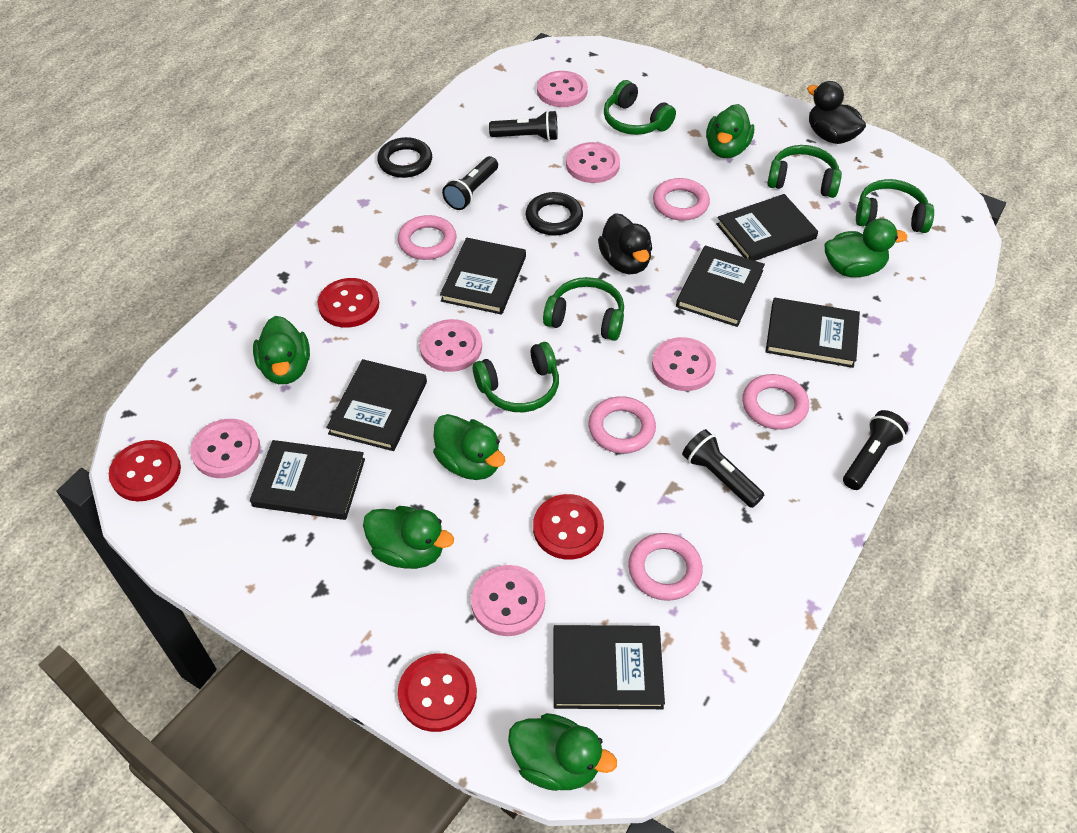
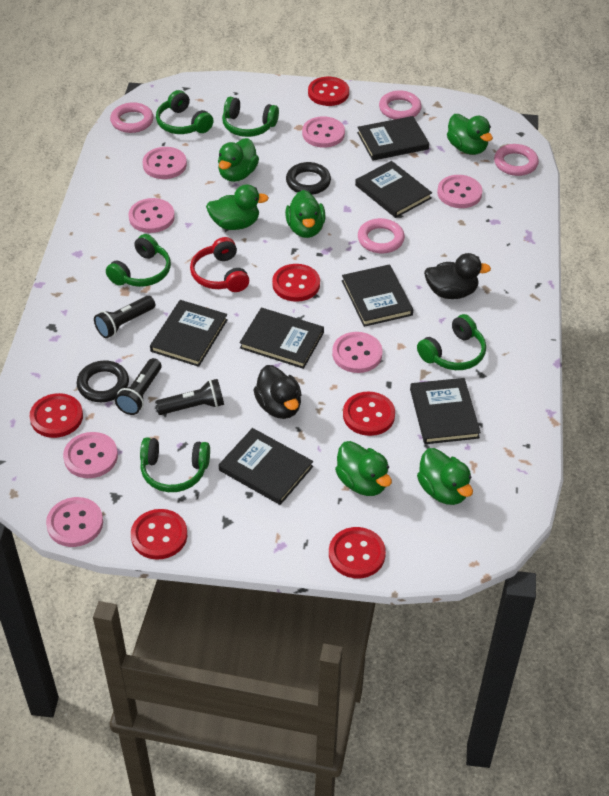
black flashlight: 4 -> 3
pink button: 6 -> 7
pink ring: 5 -> 4
red button: 4 -> 6
red headphones: 0 -> 1

